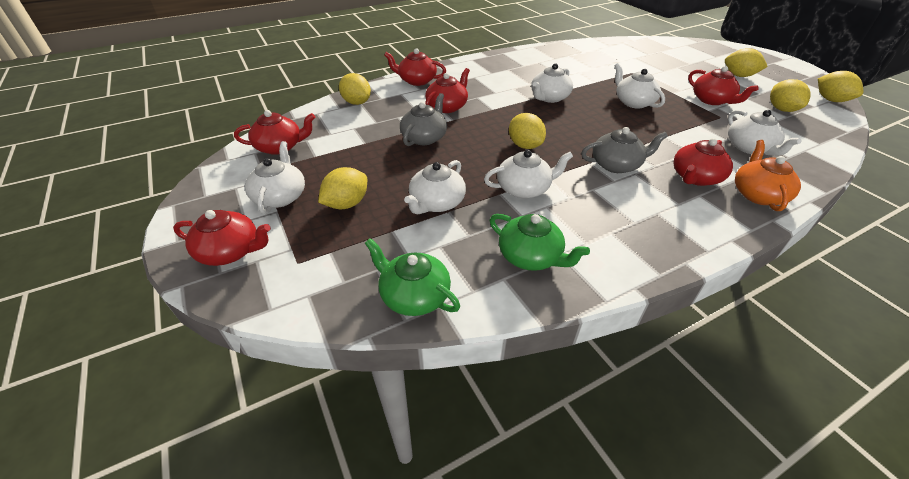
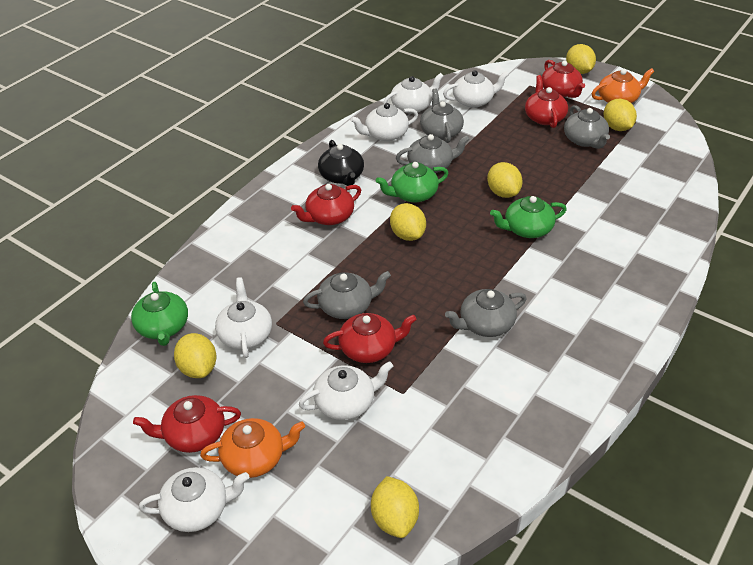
black teapot: 0 -> 1
green teapot: 2 -> 3
grey teapot: 2 -> 5
orange teapot: 1 -> 2
red teapot: 6 -> 5

